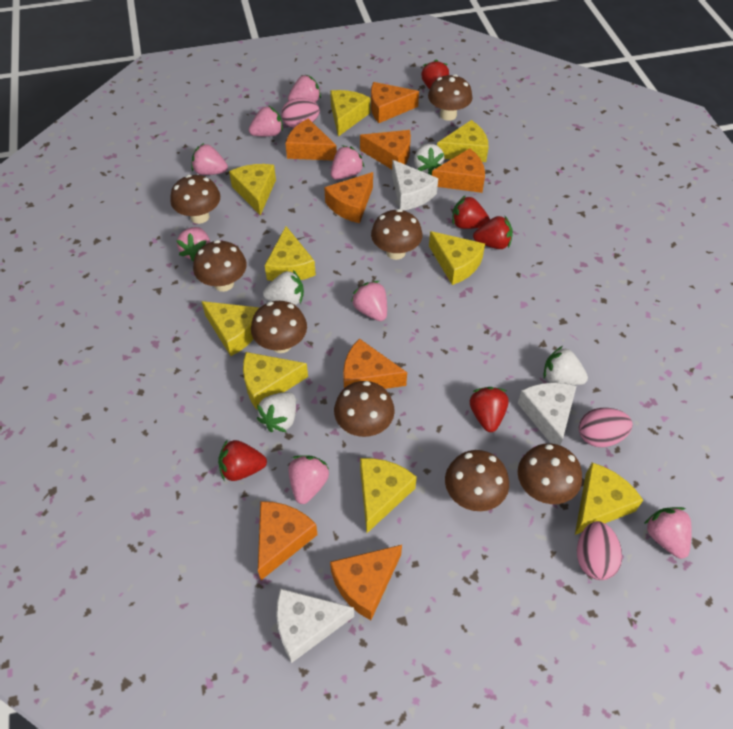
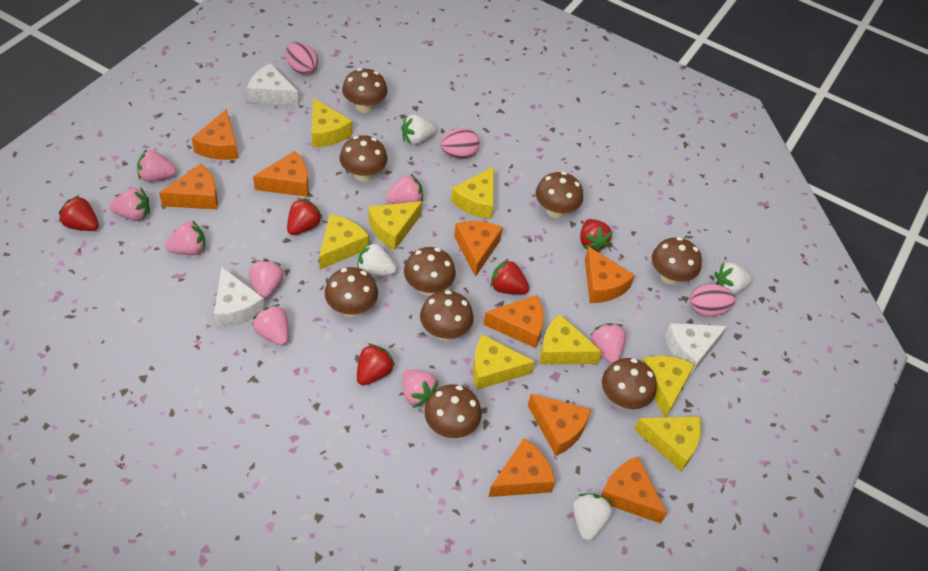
brown mushroom: 8 -> 9
orange cheese: 8 -> 9
yellow cheese: 9 -> 8

